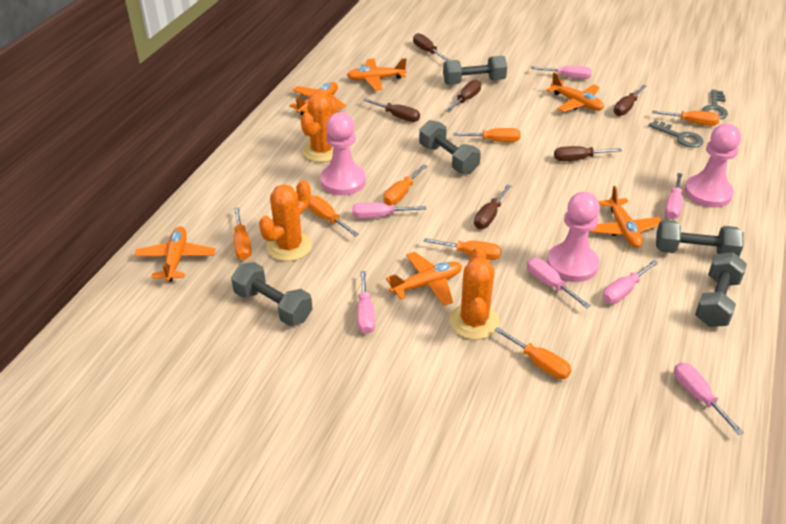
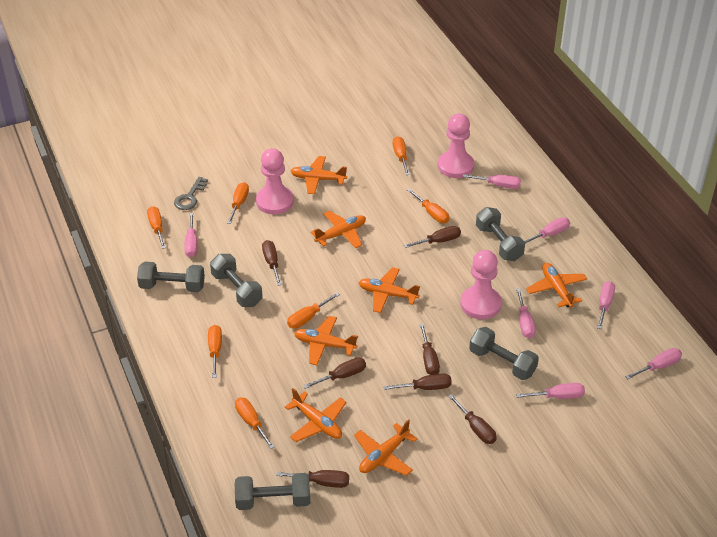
brown screwdriver: 6 -> 7
grey key: 2 -> 1
orange cactus: 3 -> 0
orange plane: 6 -> 7

